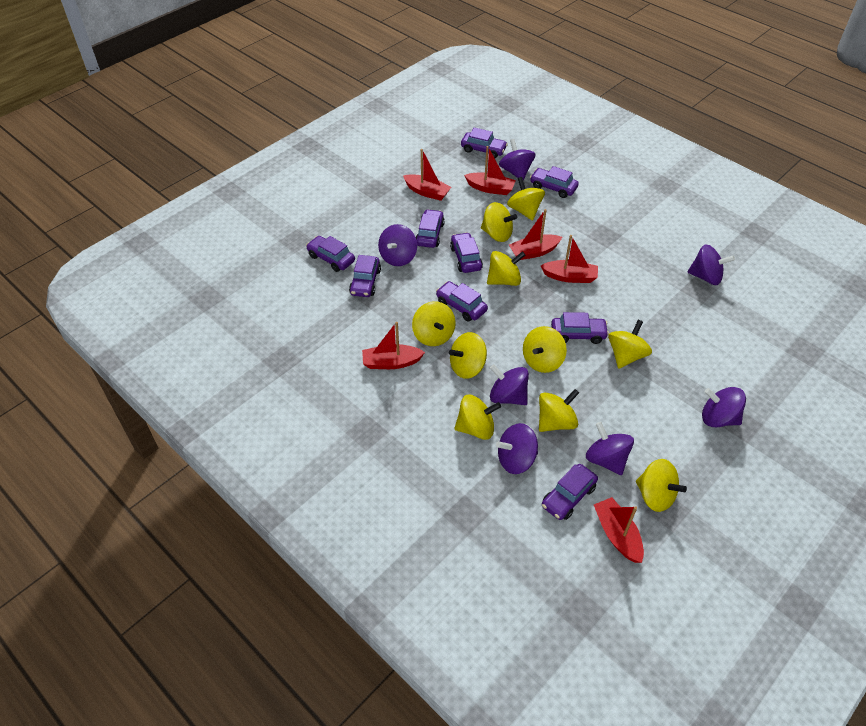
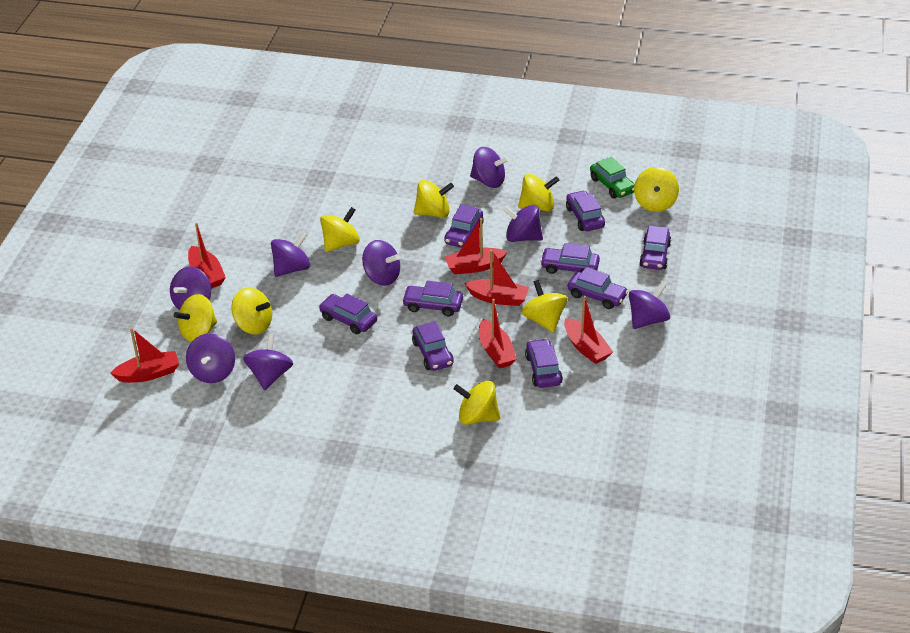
green car: 0 -> 1
purple spinning top: 7 -> 8
yellow spinning top: 10 -> 8

